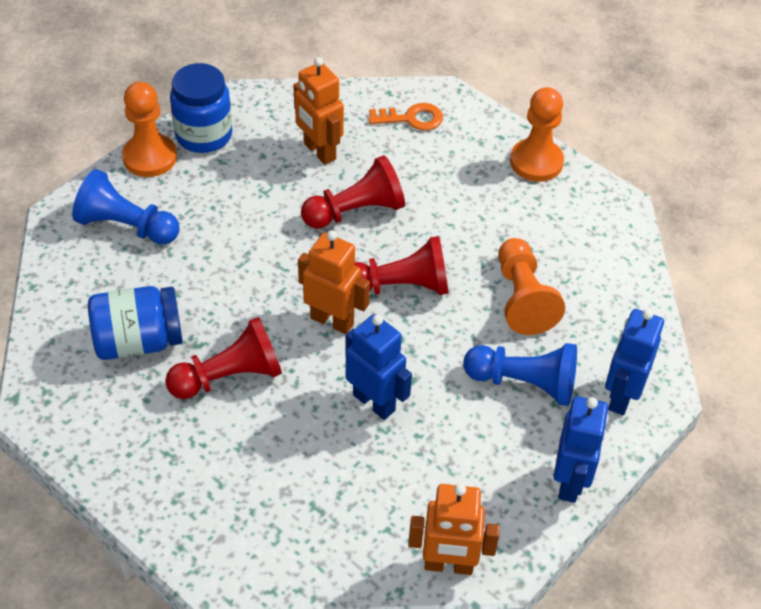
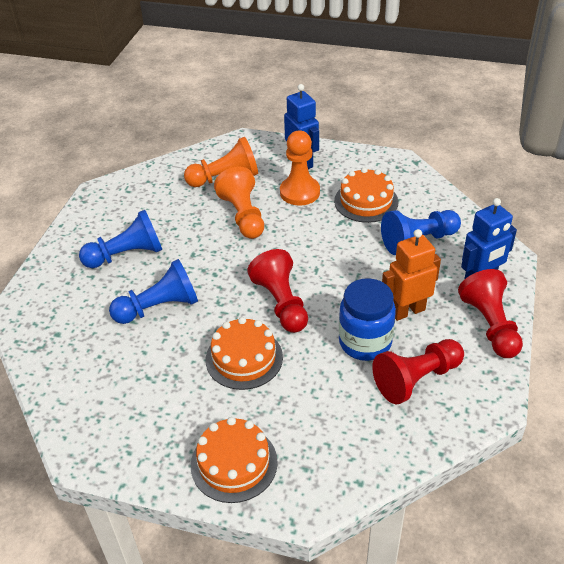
blue jar: 2 -> 1
blue pawn: 2 -> 3
blue robot: 3 -> 2
orange cake: 0 -> 3
orange key: 1 -> 0
orange robot: 3 -> 1

